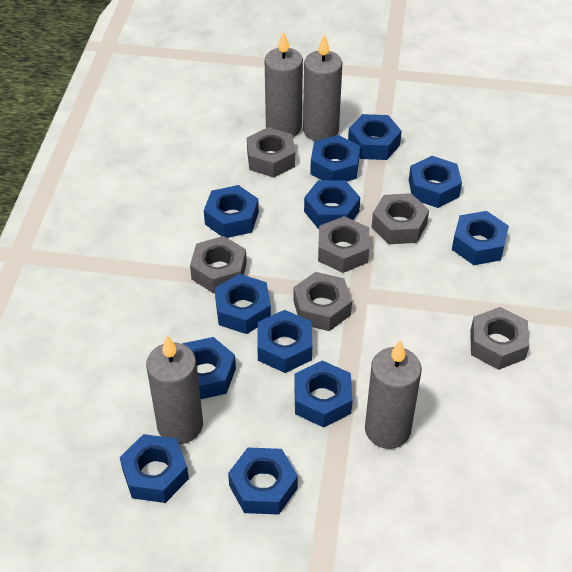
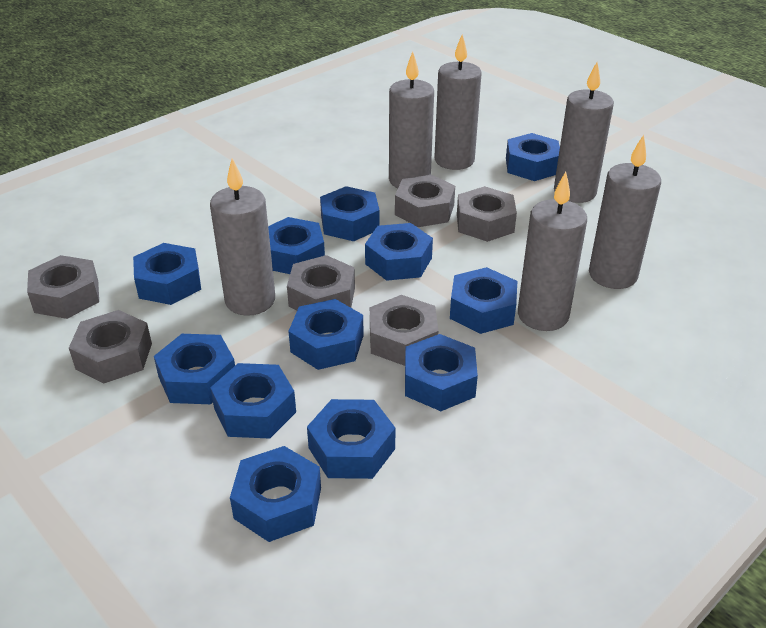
grey candle: 4 -> 6

